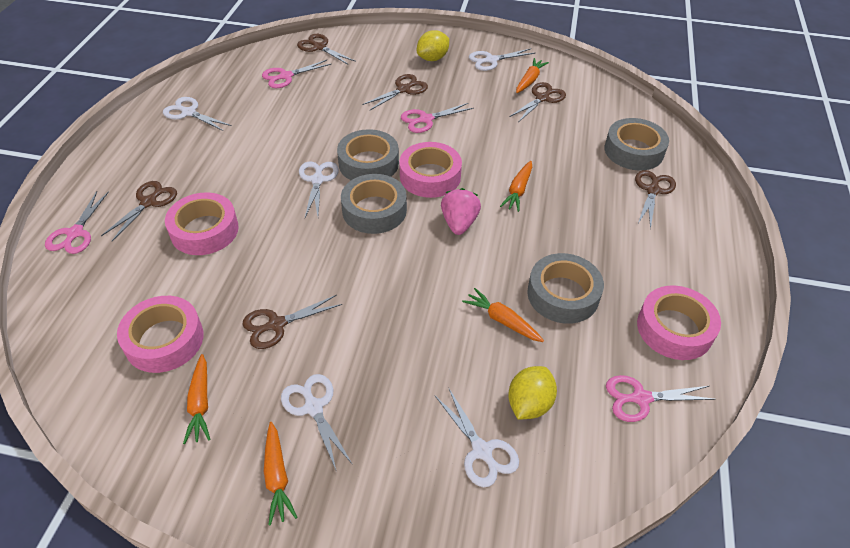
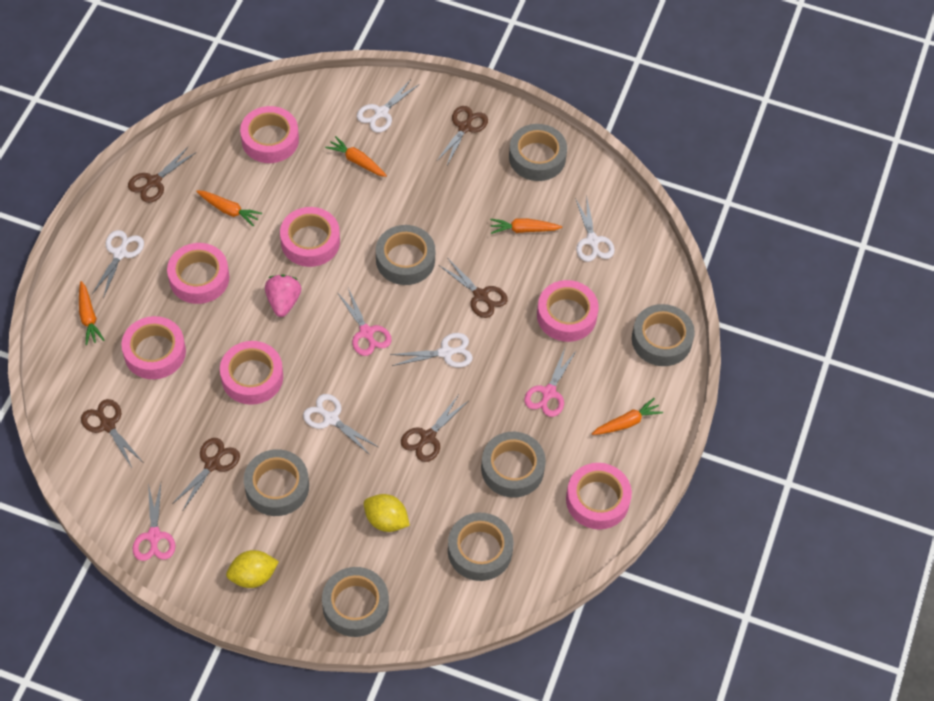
grey tape: 4 -> 7
pink scissors: 4 -> 3
pink tape: 4 -> 7

